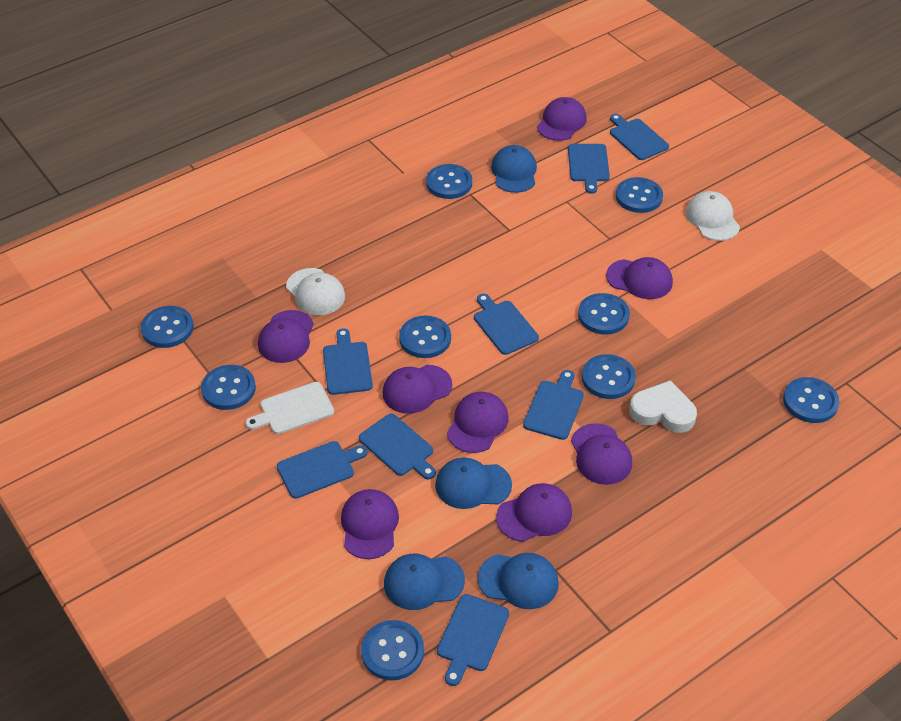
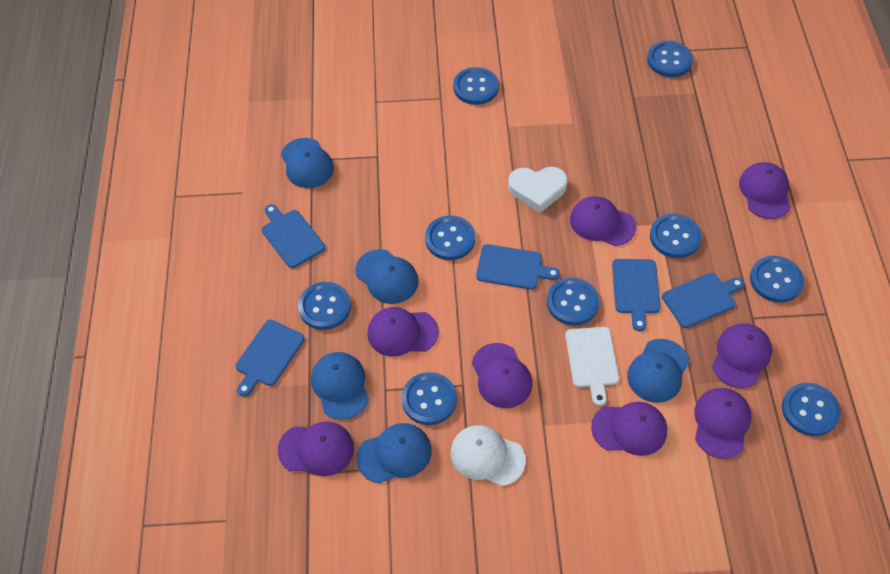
blue cap: 4 -> 5
blue cutting board: 8 -> 5
white cap: 2 -> 1

